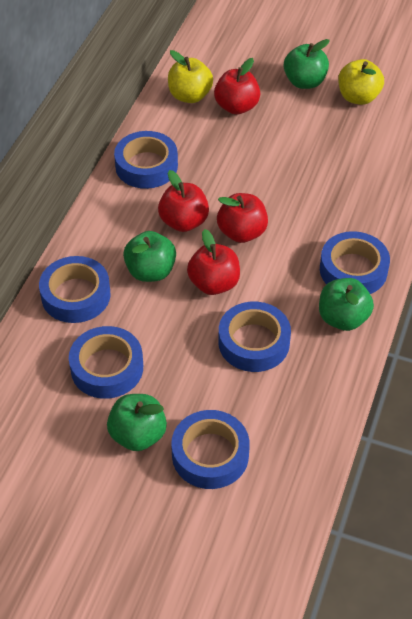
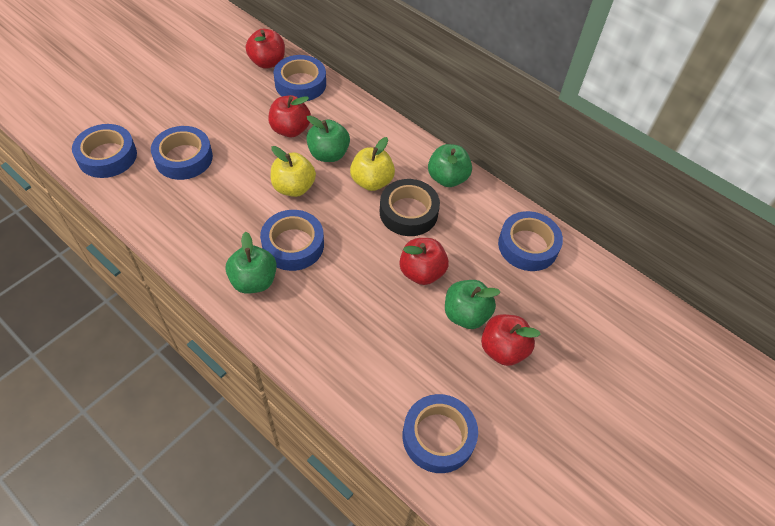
black tape: 0 -> 1

